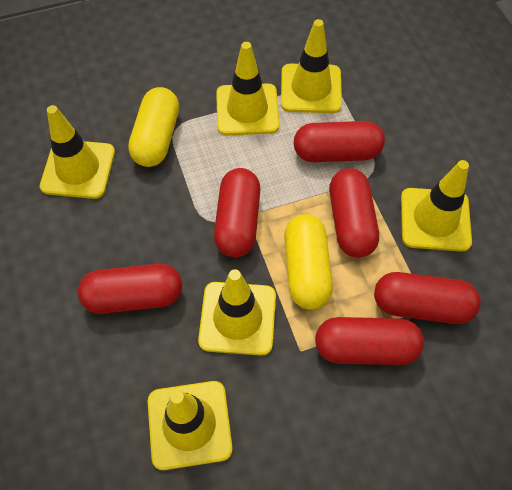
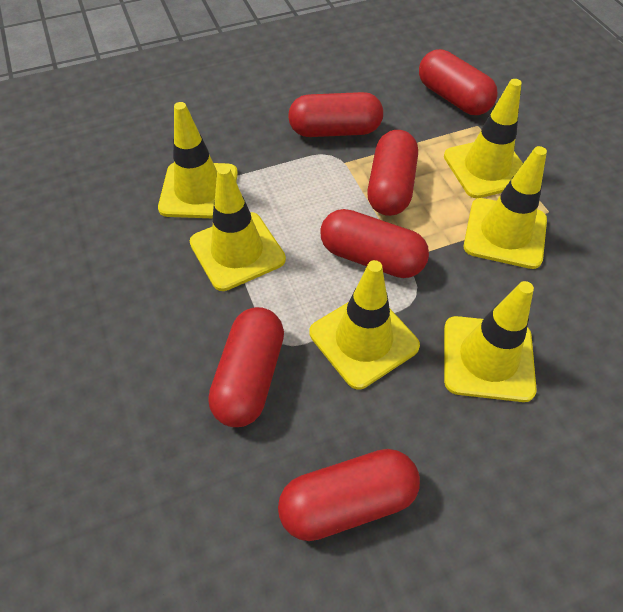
yellow capsule: 2 -> 0

